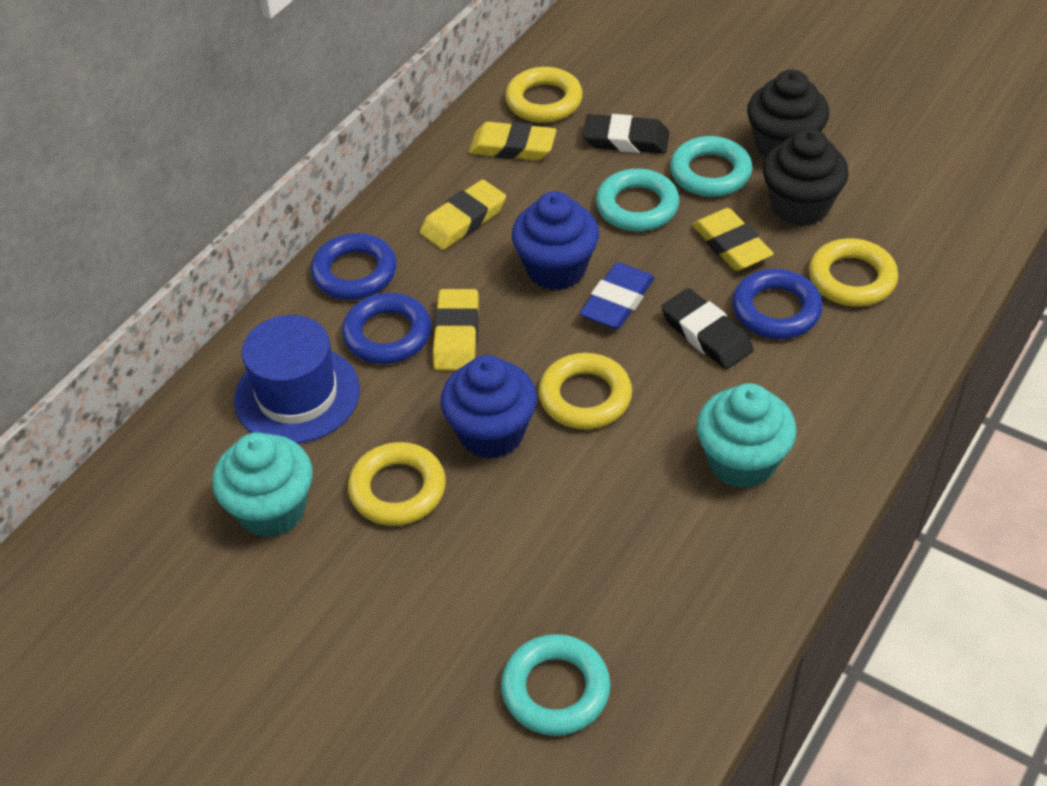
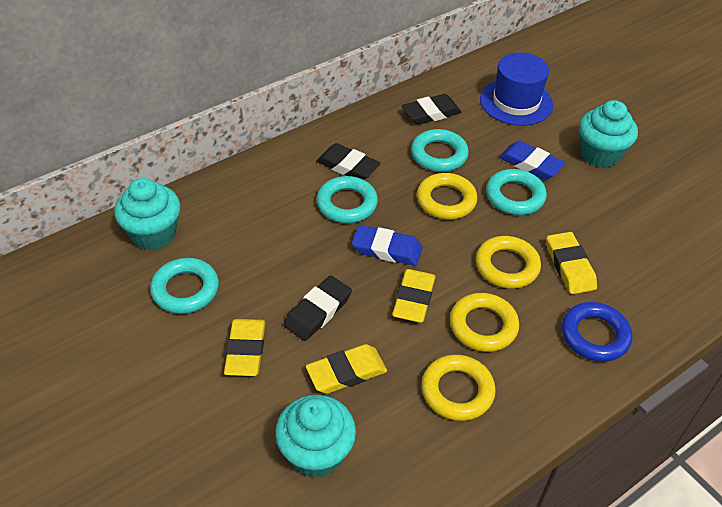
black cupcake: 2 -> 0
black eraser: 2 -> 3
blue cupcake: 2 -> 0
blue eraser: 1 -> 2
blue ring: 3 -> 1
turquoise cupcake: 2 -> 3
turquoise ring: 3 -> 4

